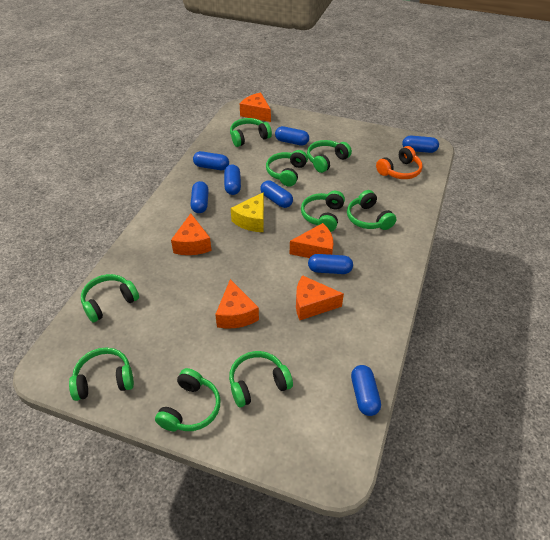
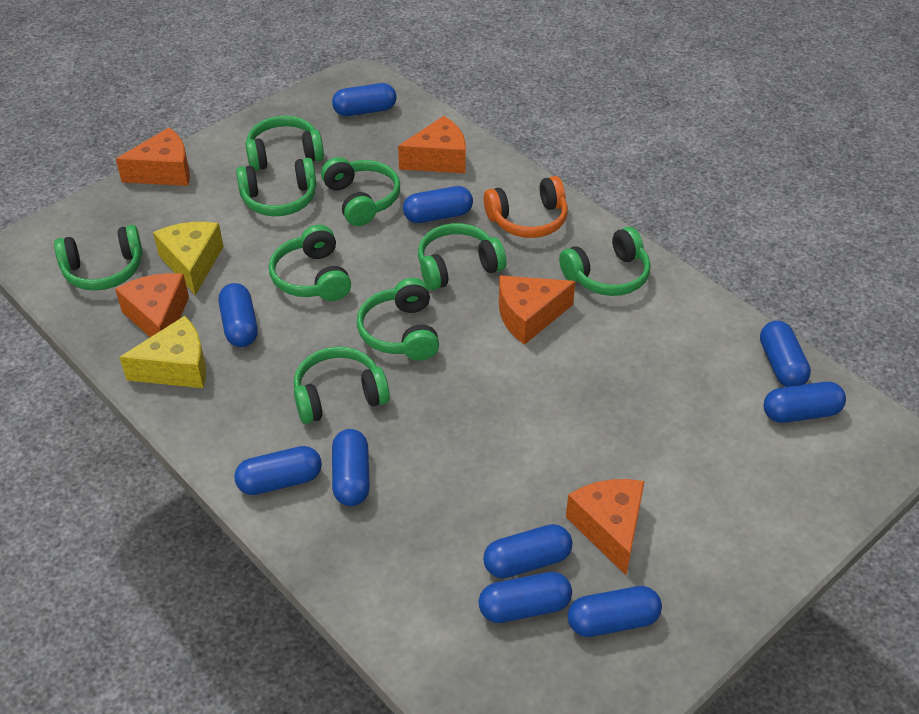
blue capsule: 8 -> 10
yellow cheese: 1 -> 2

